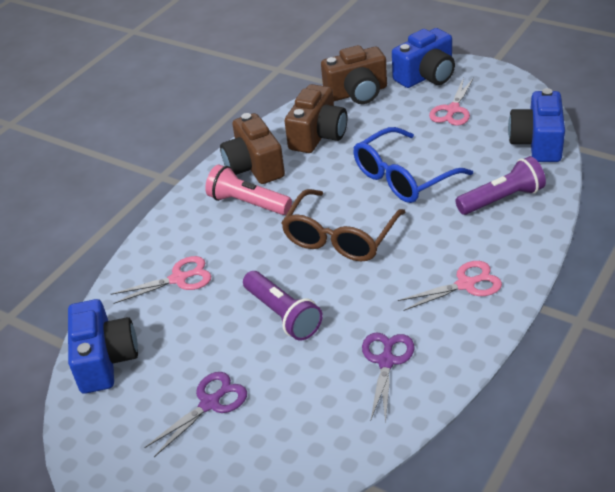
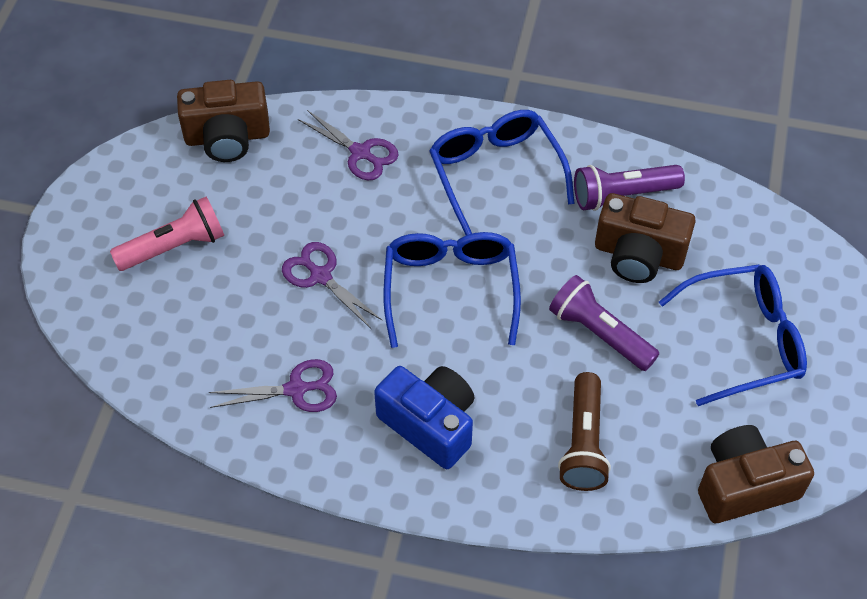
blue camera: 3 -> 1
blue glasses: 1 -> 3
brown flashlight: 0 -> 1
brown glasses: 1 -> 0
pink scissors: 3 -> 0
purple scissors: 2 -> 3

